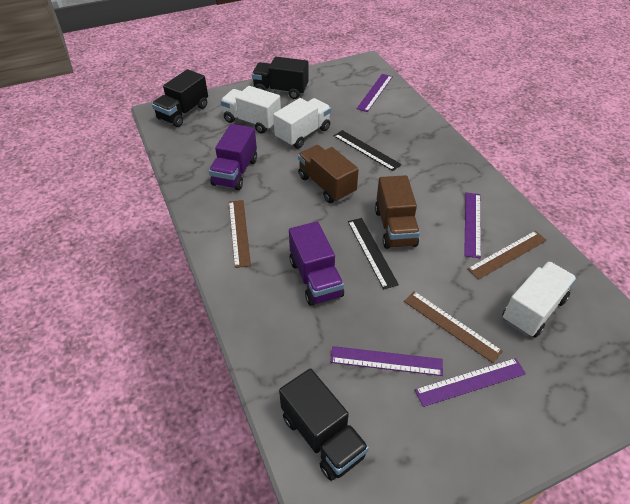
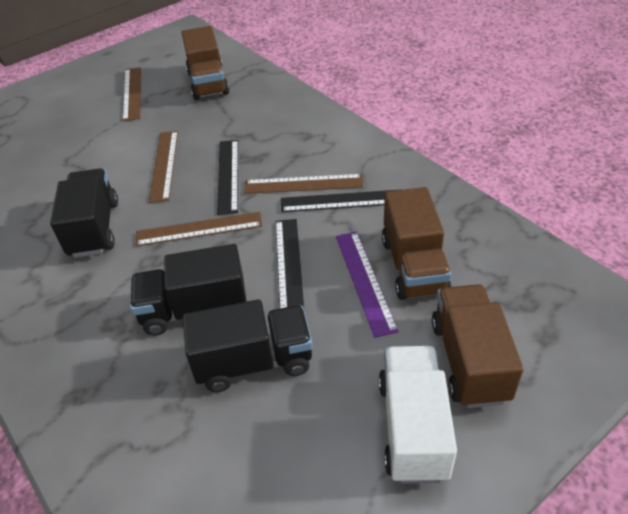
black ruler: 2 -> 3
brown ruler: 3 -> 4
brown truck: 2 -> 3
purple ruler: 4 -> 1
purple truck: 2 -> 0
white truck: 3 -> 1

